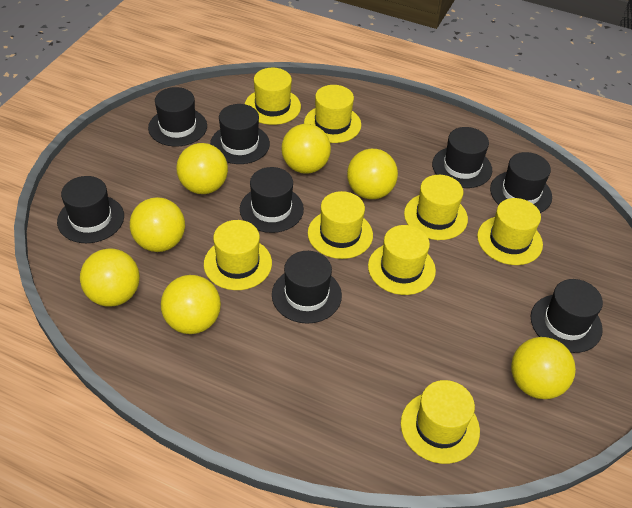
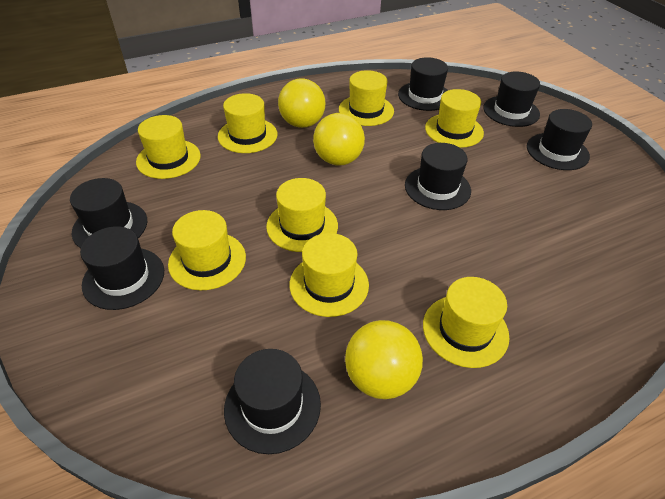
black hat: 8 -> 7
yellow ball: 7 -> 3

